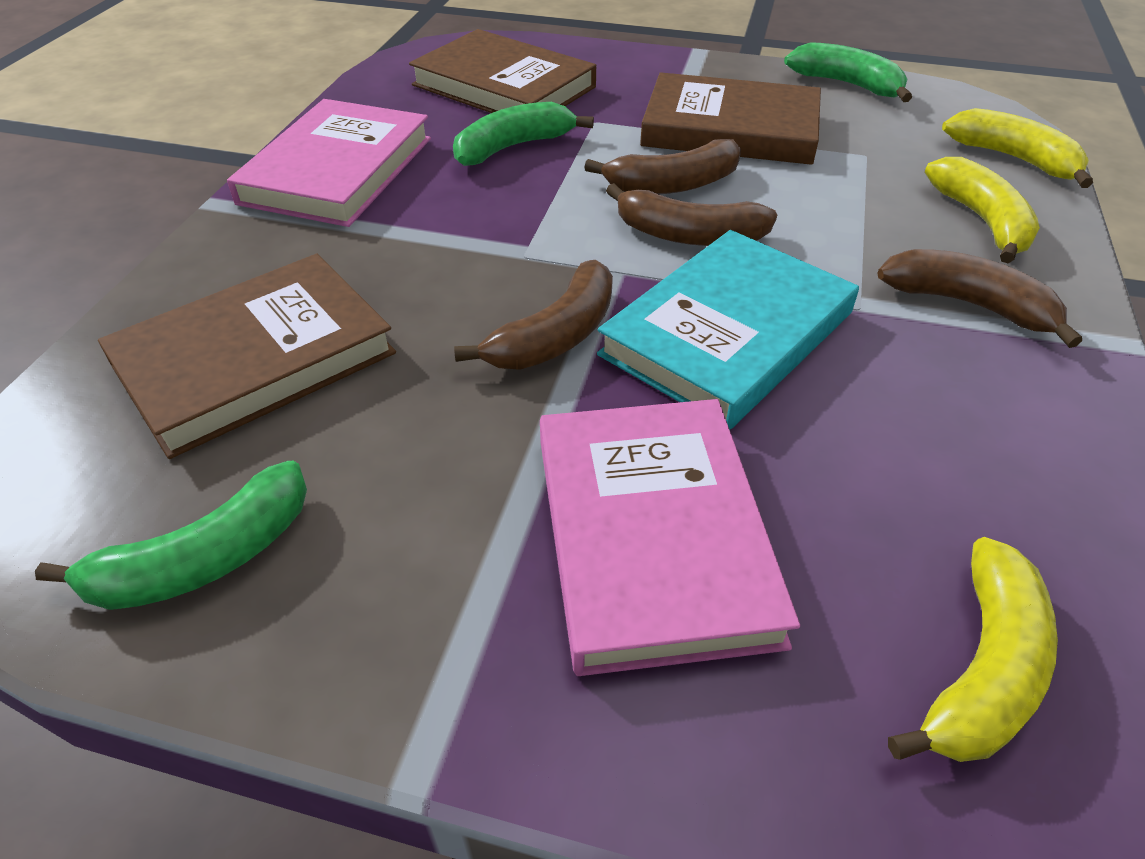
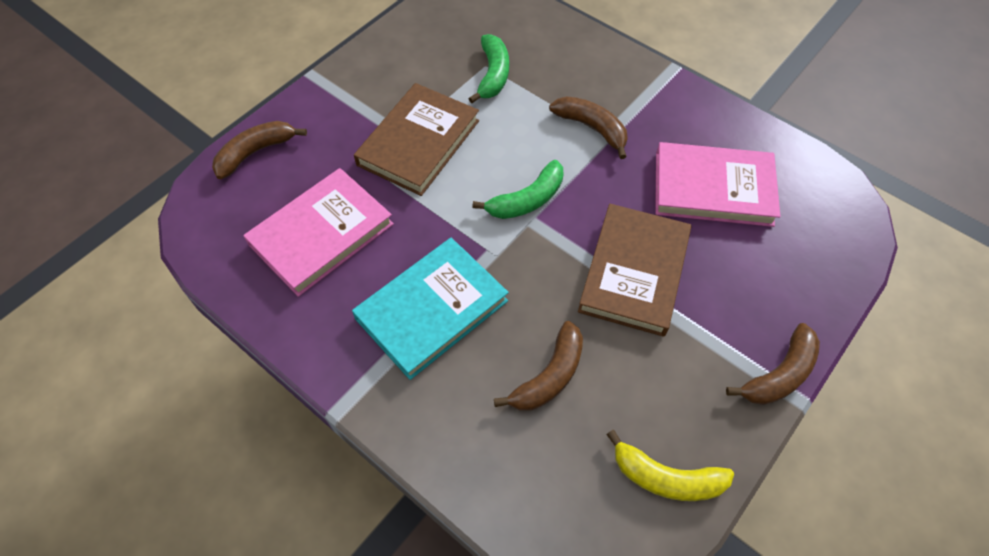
brown book: 3 -> 2
green banana: 3 -> 2
yellow banana: 3 -> 1

